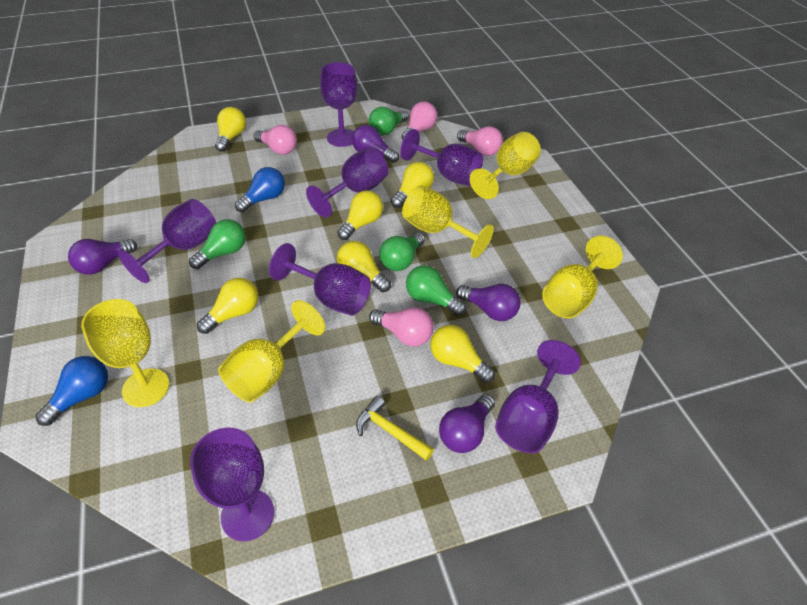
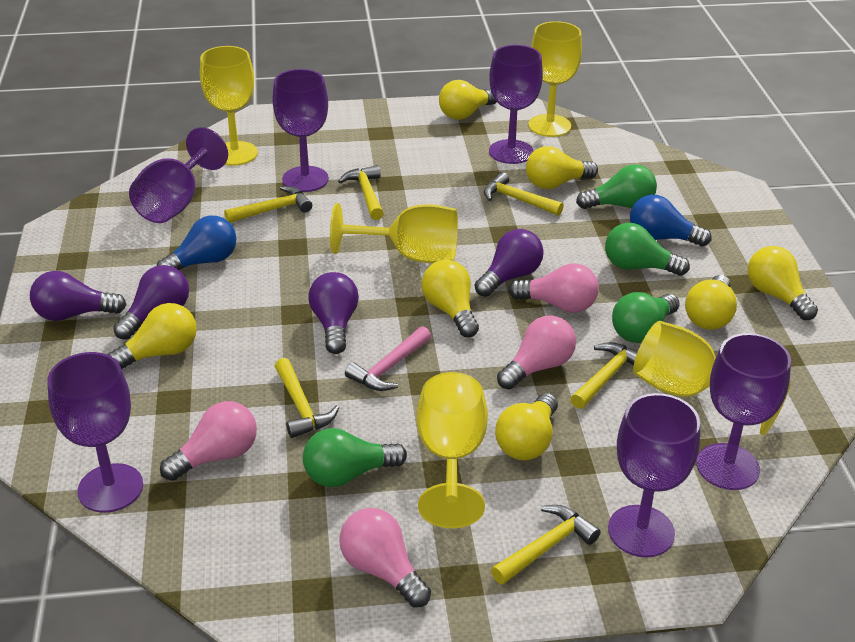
pink hammer: 0 -> 1
purple goblet: 7 -> 6
yellow hammer: 1 -> 6
yellow light bulb: 6 -> 7

